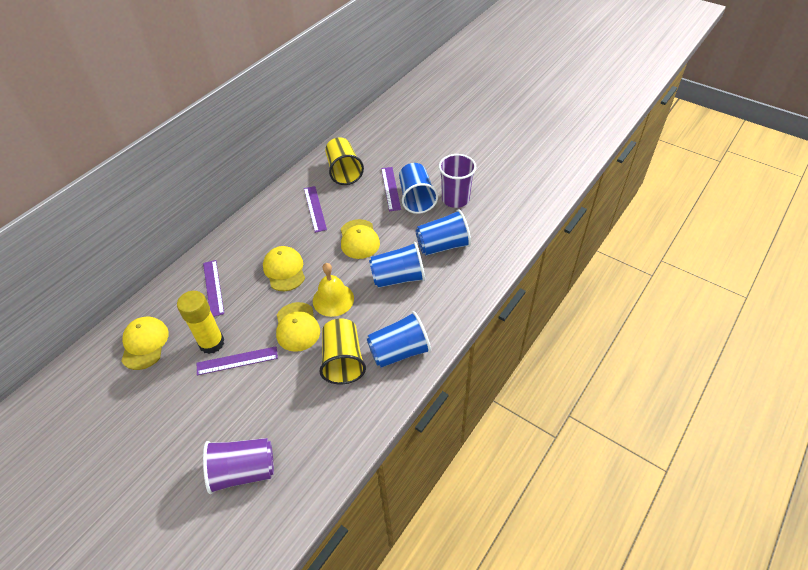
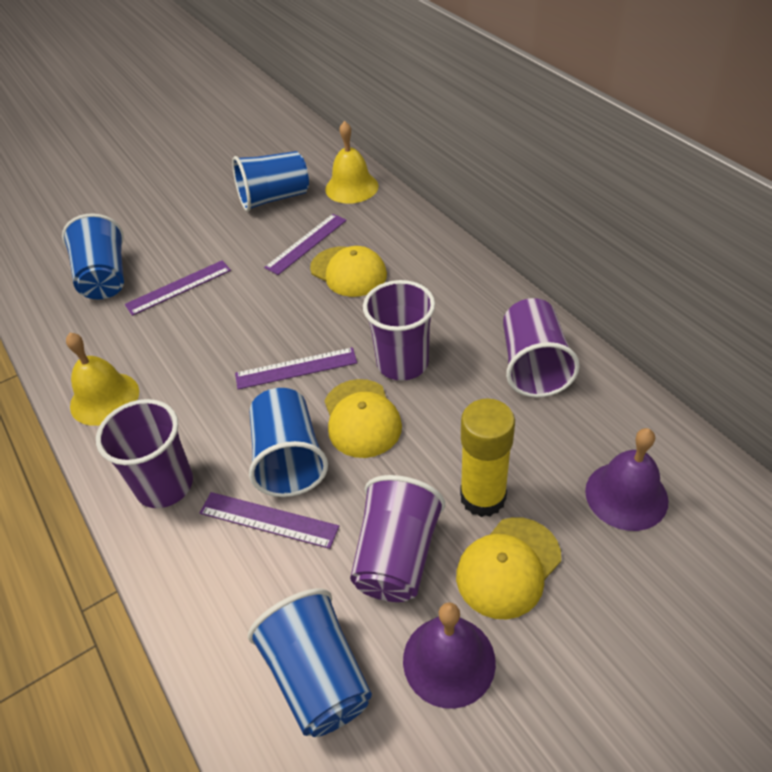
purple bell: 0 -> 2
purple cup: 2 -> 4
yellow bell: 1 -> 2
yellow cap: 4 -> 3
yellow cup: 2 -> 0

